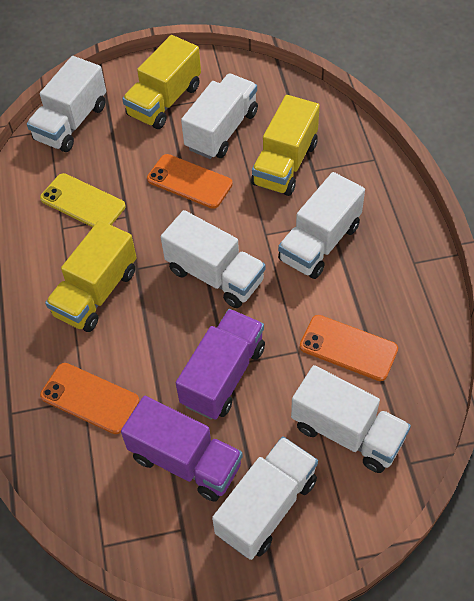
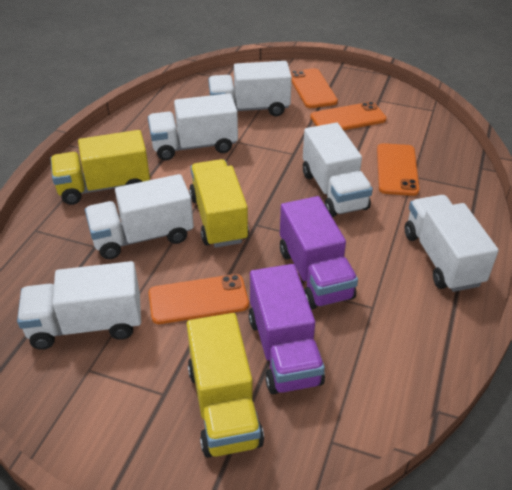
orange phone: 3 -> 4
yellow phone: 1 -> 0

